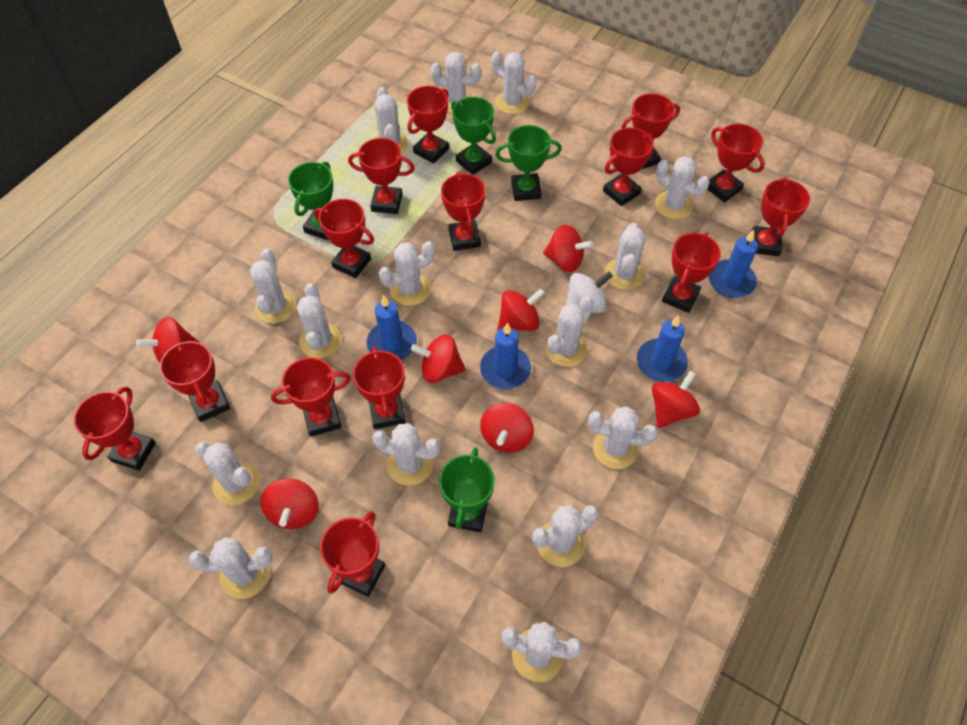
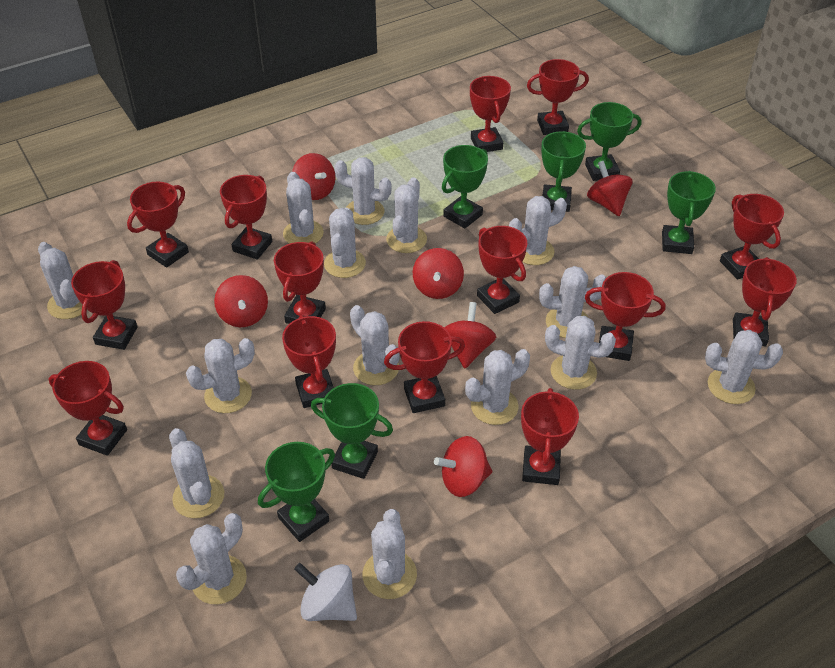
blue candle: 4 -> 0
green trophy: 4 -> 6
red spinning top: 7 -> 6

